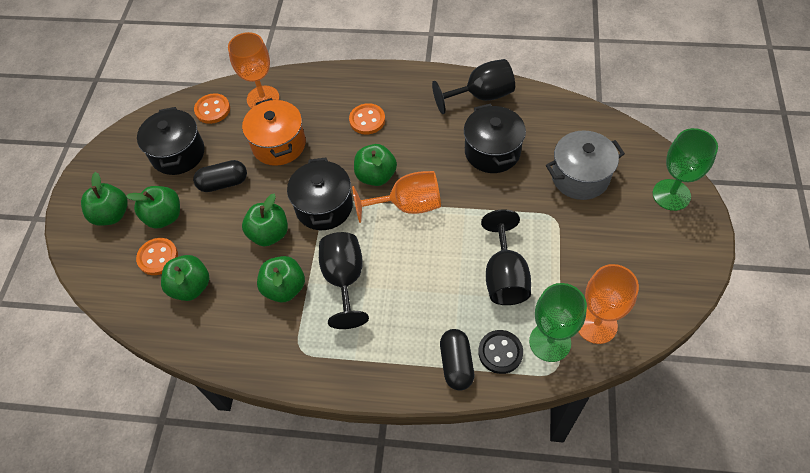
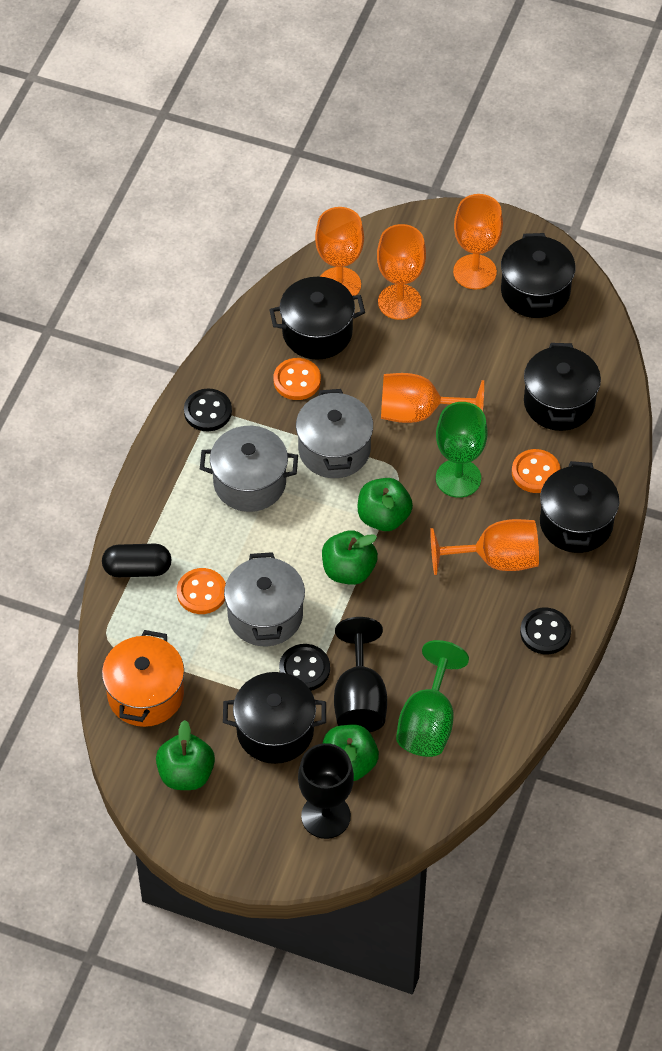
black button: 1 -> 3
black capsule: 2 -> 1
black goblet: 3 -> 2
black pot: 3 -> 5
green apple: 6 -> 4
grey pot: 1 -> 3
orange goblet: 3 -> 5

